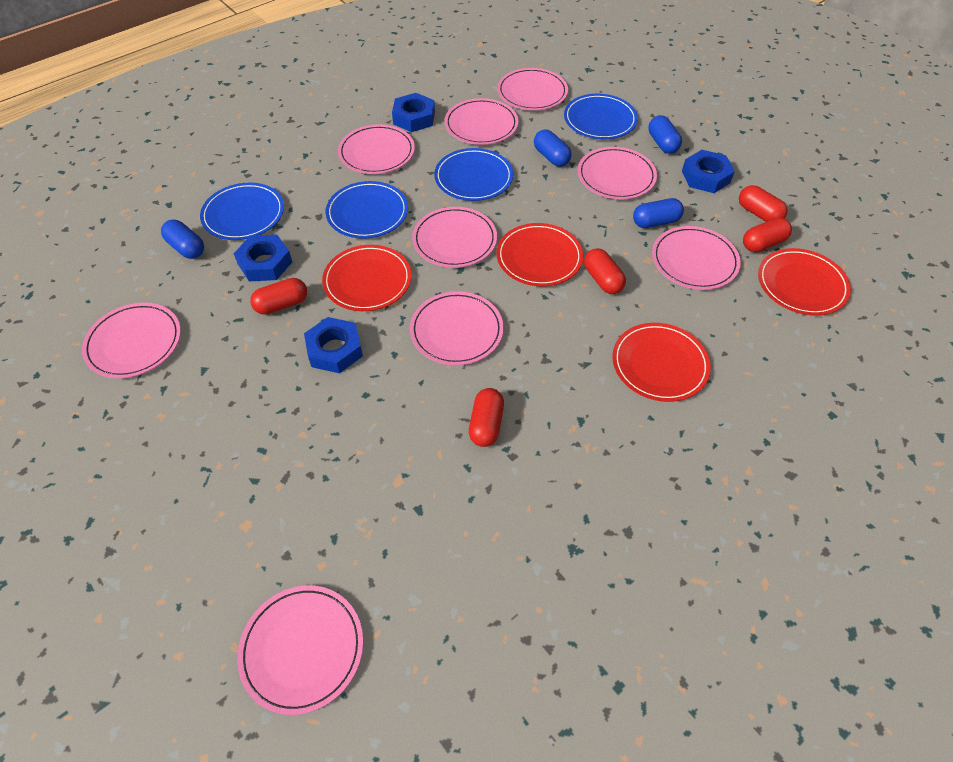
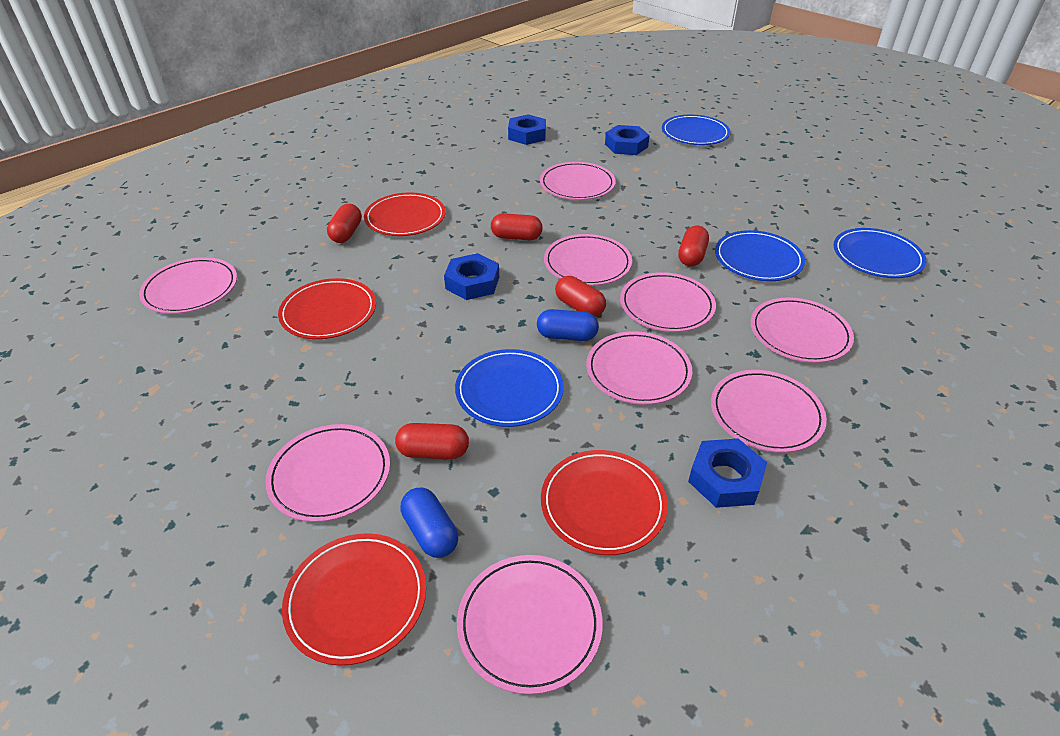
blue capsule: 4 -> 2

